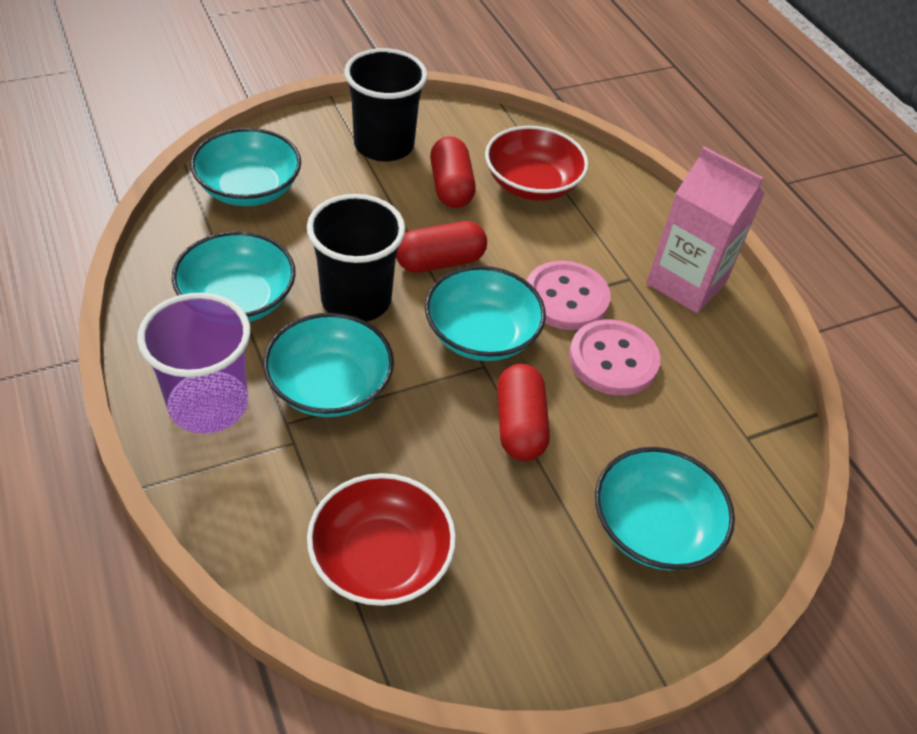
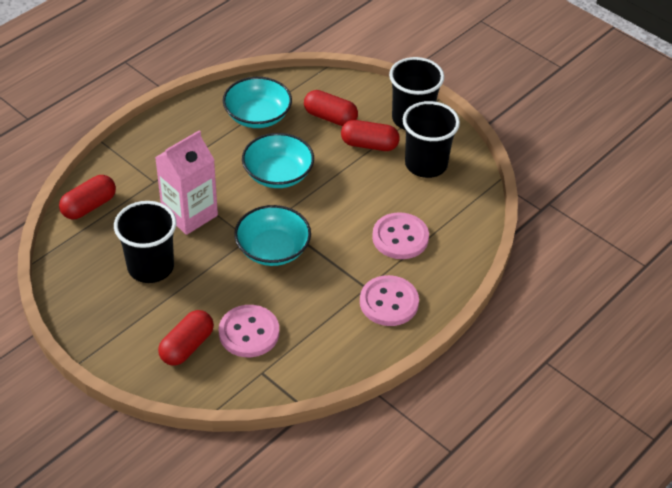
black cup: 2 -> 3
pink button: 2 -> 3
purple cup: 1 -> 0
red bowl: 2 -> 0
red capsule: 3 -> 4
turquoise bowl: 5 -> 3

